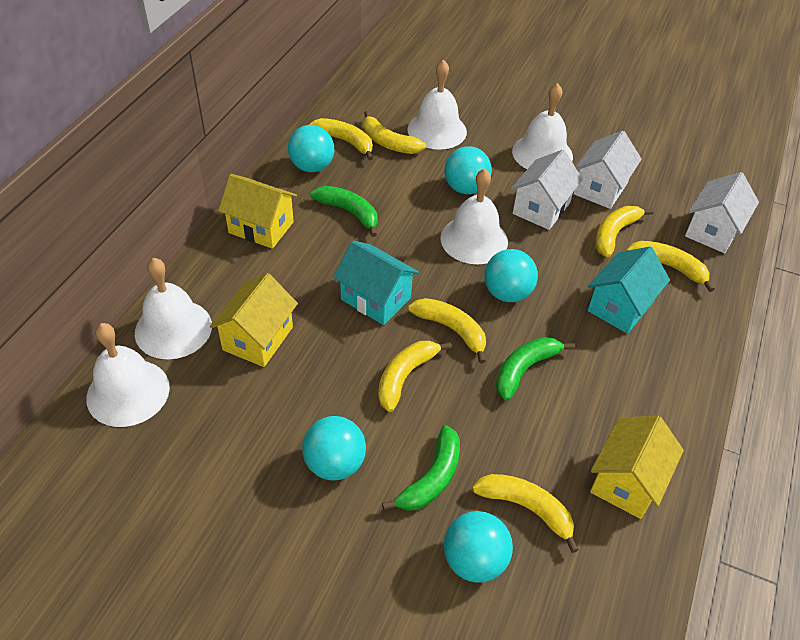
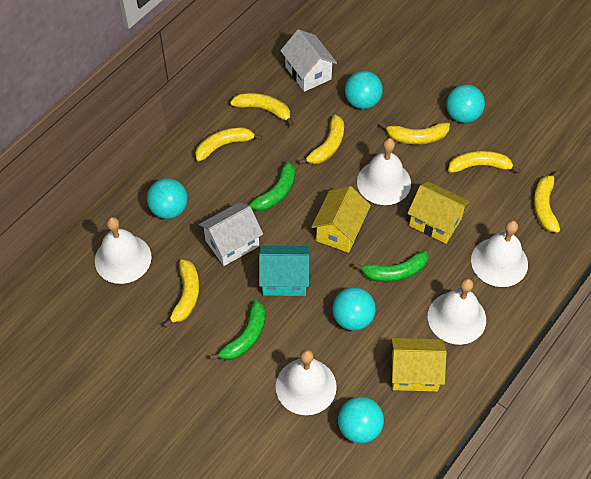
turquoise house: 2 -> 1
white house: 3 -> 2

